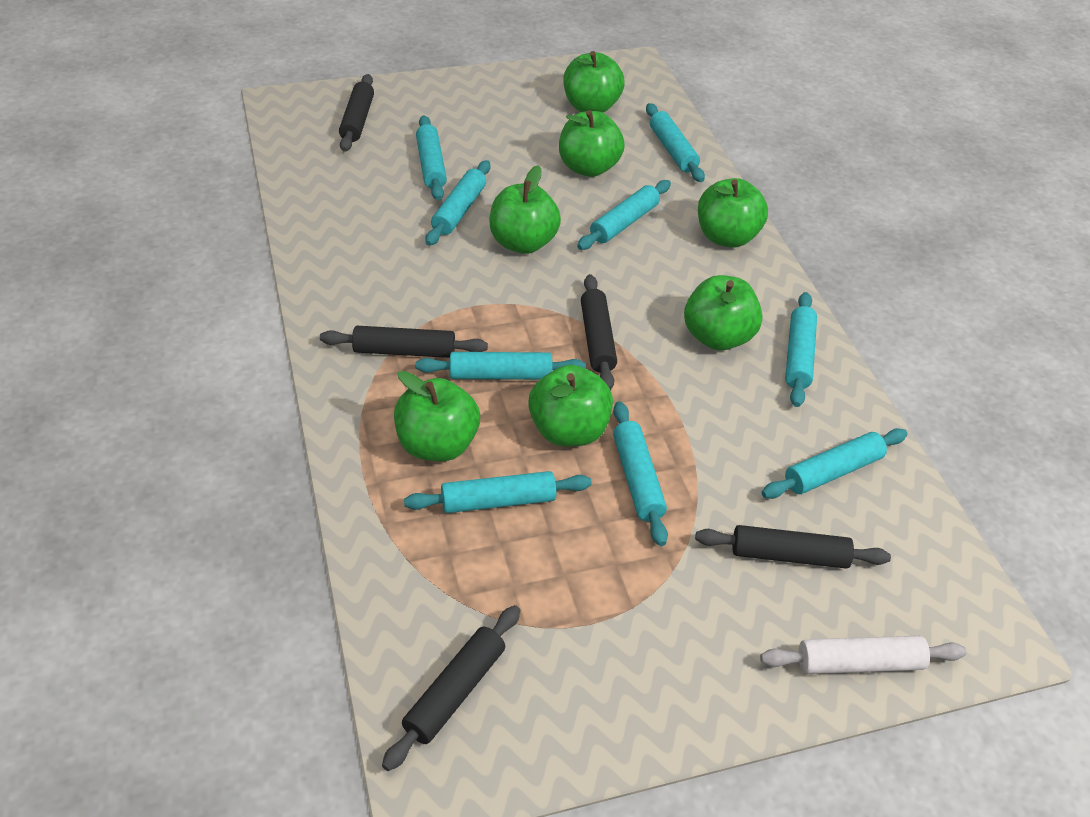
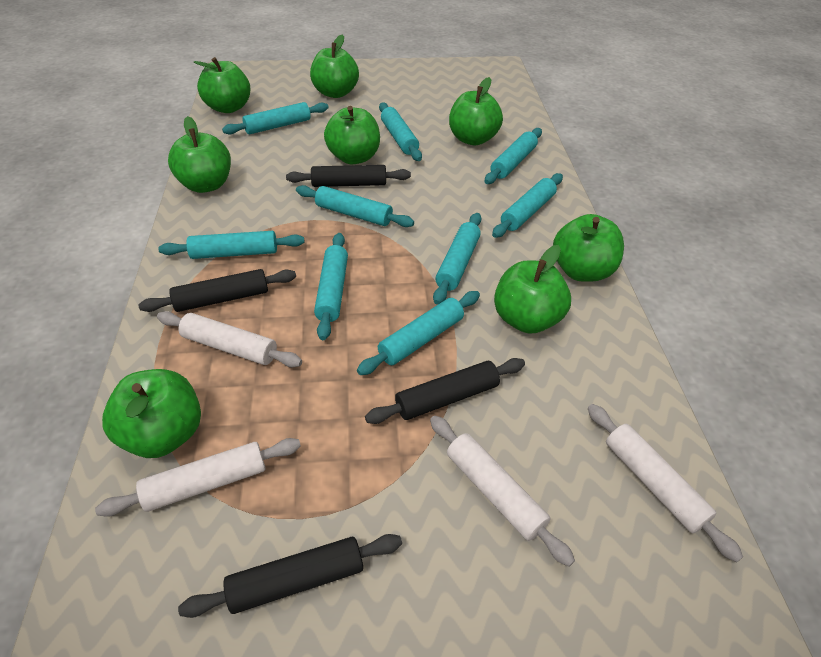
black rolling pin: 5 -> 4
green apple: 7 -> 8
white rolling pin: 1 -> 4

